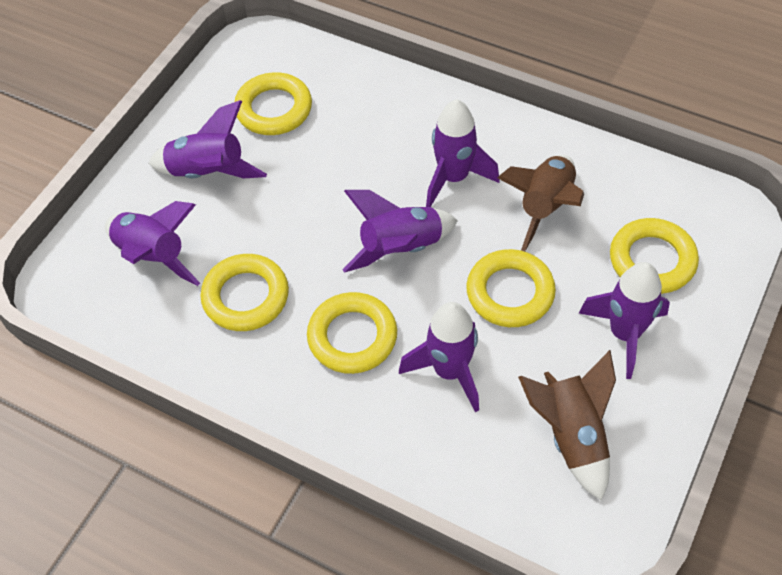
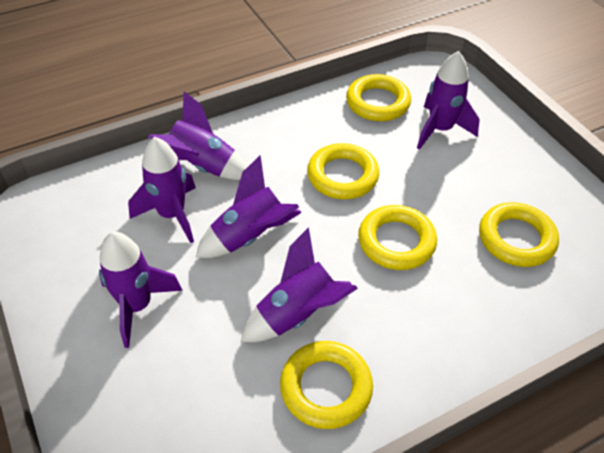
brown rocket: 2 -> 0

